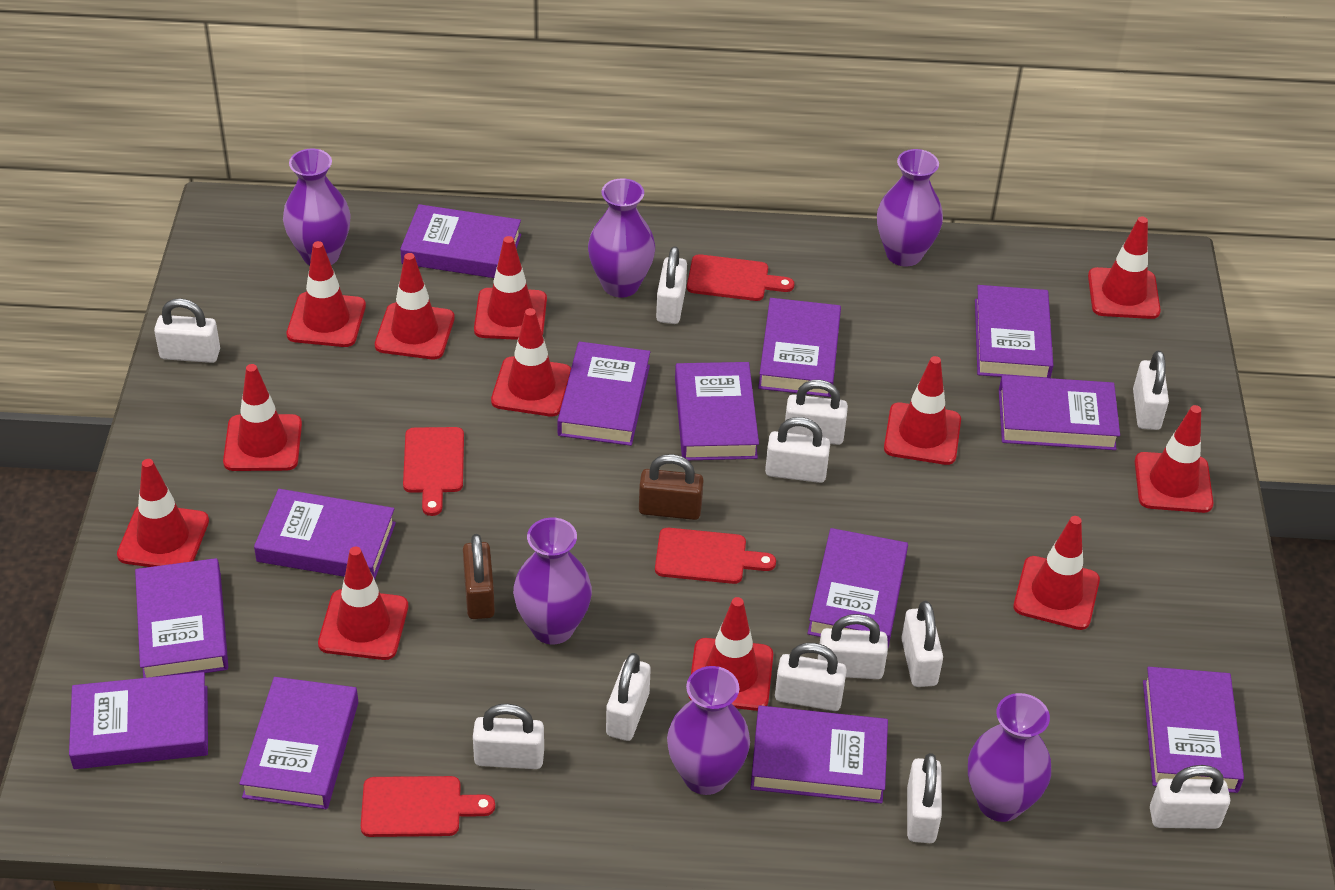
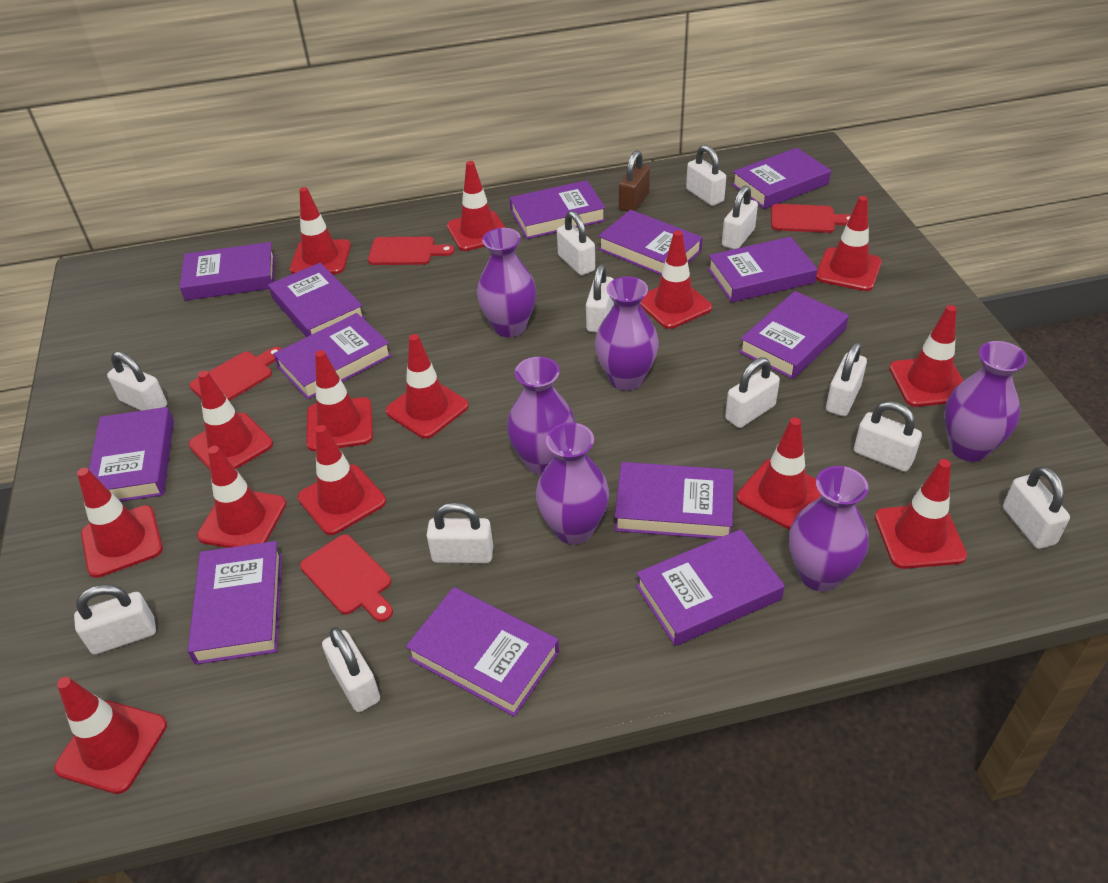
brown padlock: 2 -> 1
red traffic cone: 12 -> 14

